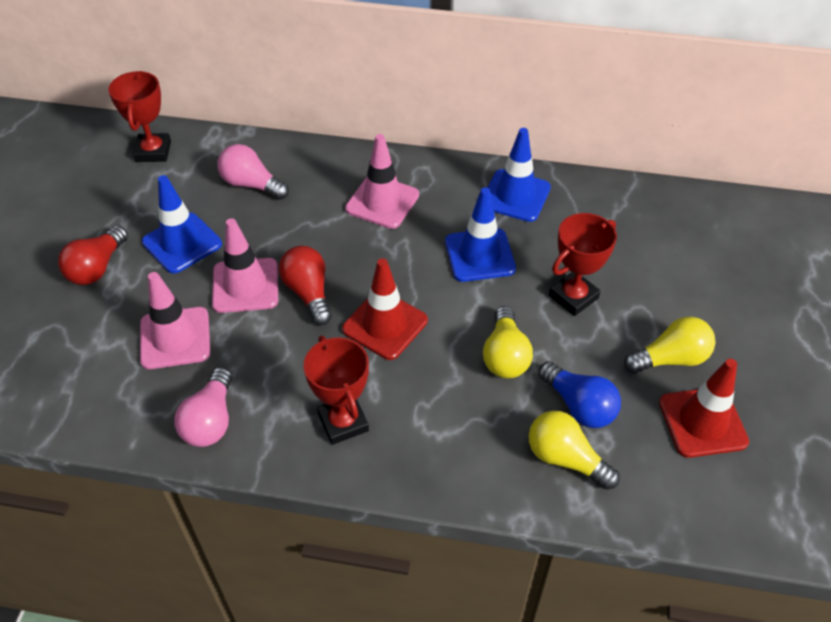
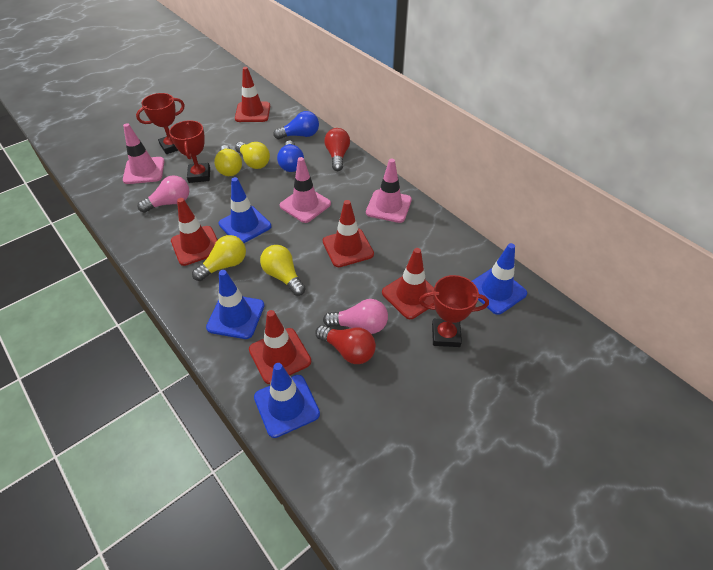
blue light bulb: 1 -> 2
blue traffic cone: 3 -> 4
red traffic cone: 2 -> 5
yellow light bulb: 3 -> 4

